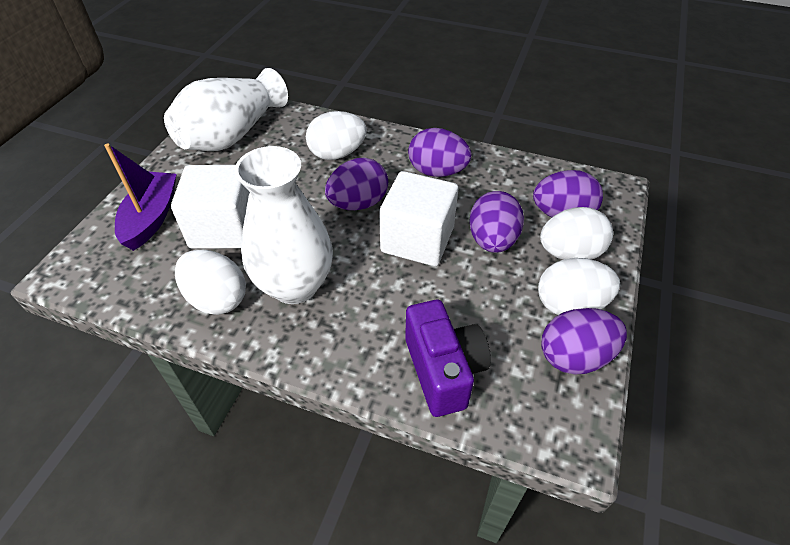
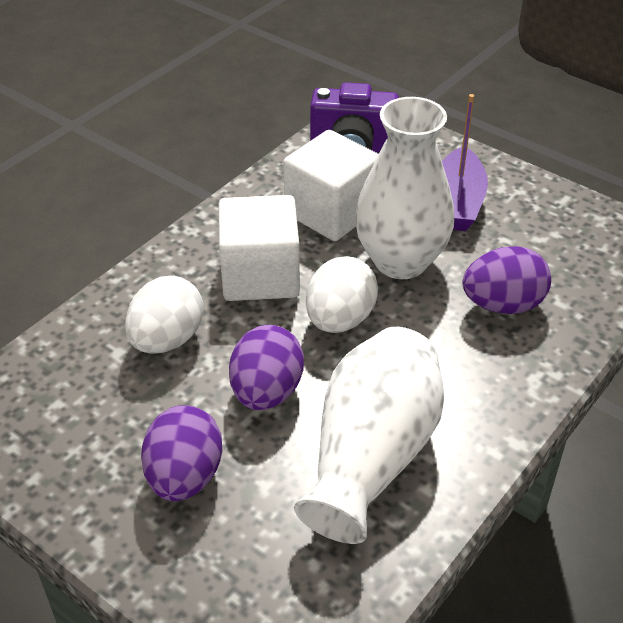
purple egg: 5 -> 3
white egg: 4 -> 2

